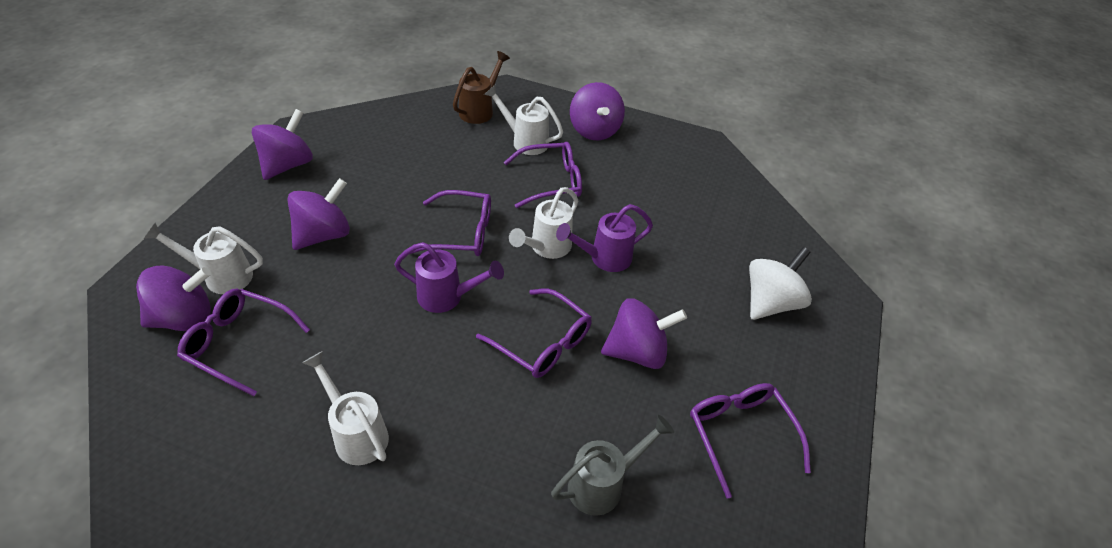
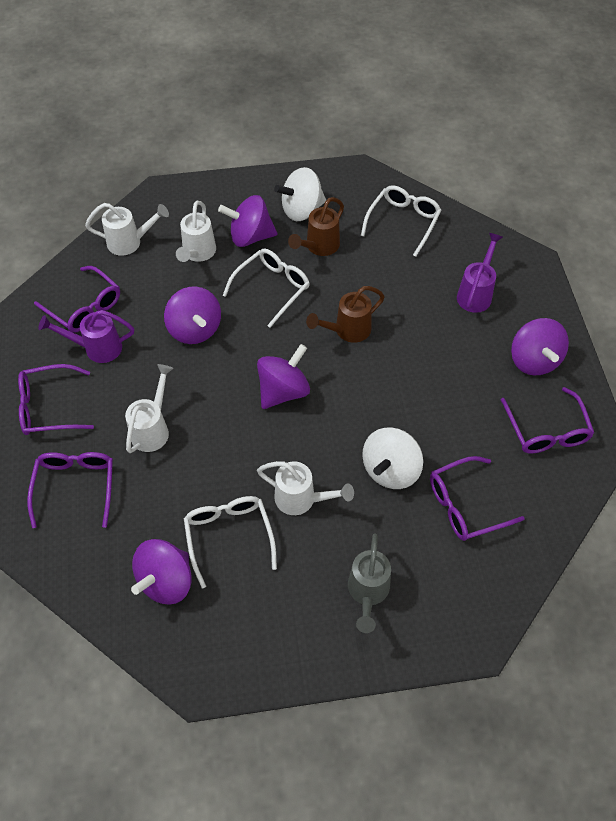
brown watering can: 1 -> 2
white glasses: 0 -> 3
white spinning top: 1 -> 2

